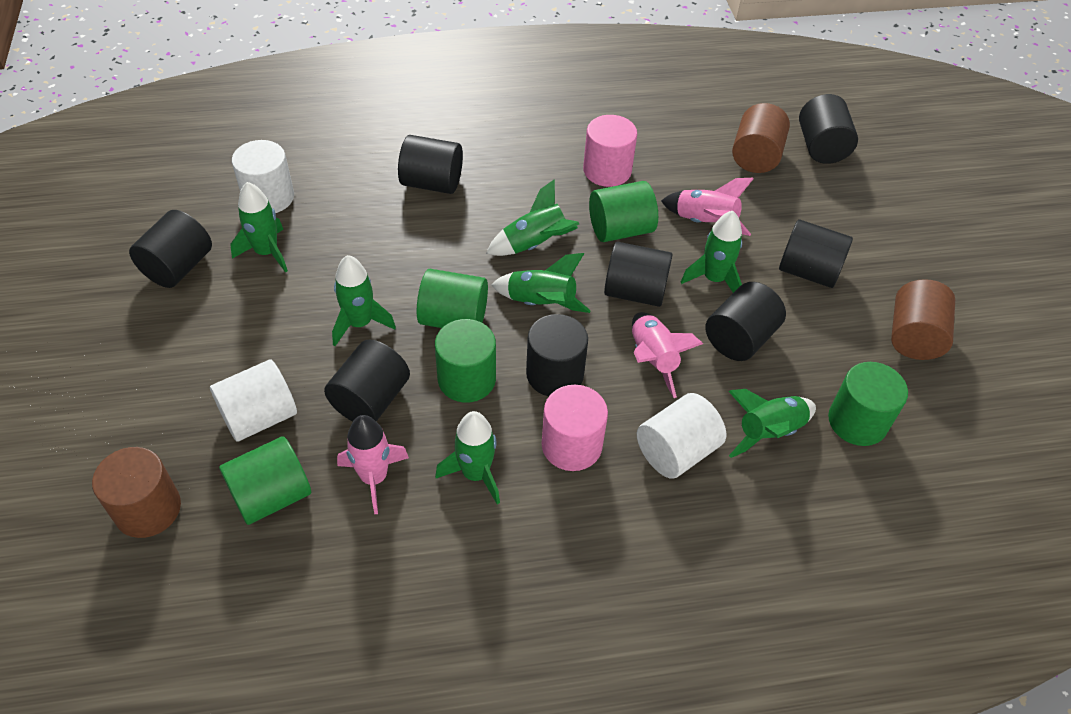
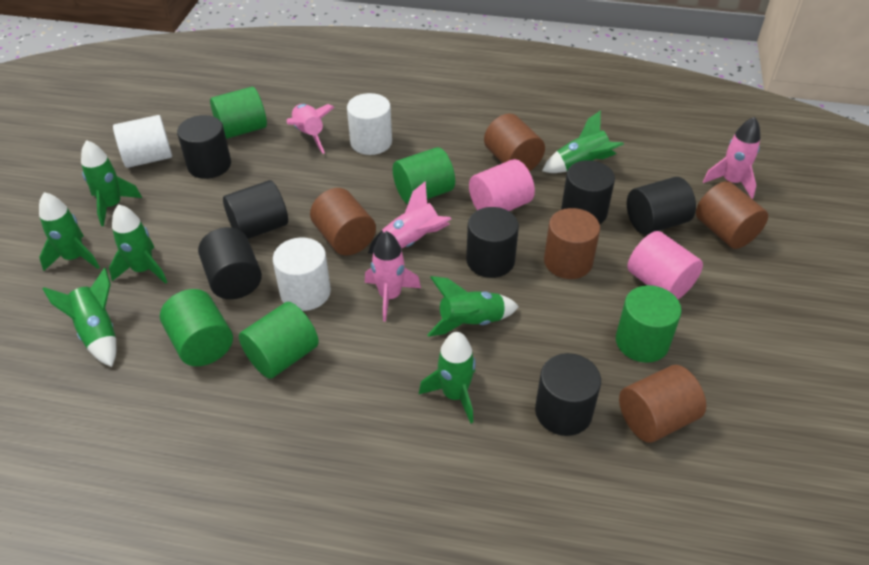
black cylinder: 8 -> 7
brown cylinder: 3 -> 5
pink rocket: 3 -> 4

